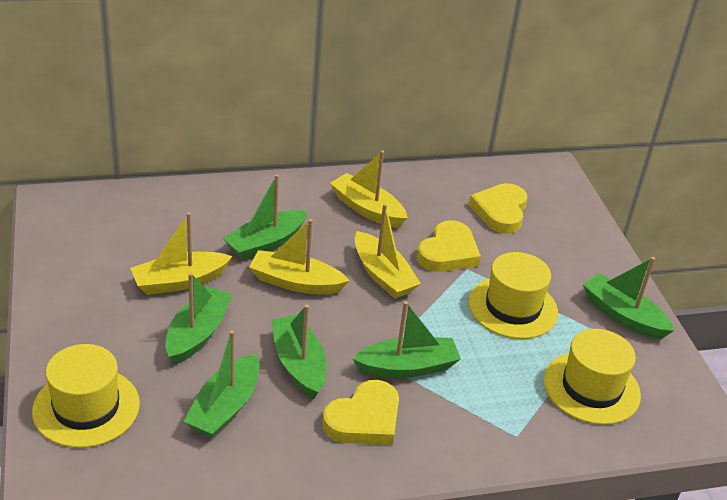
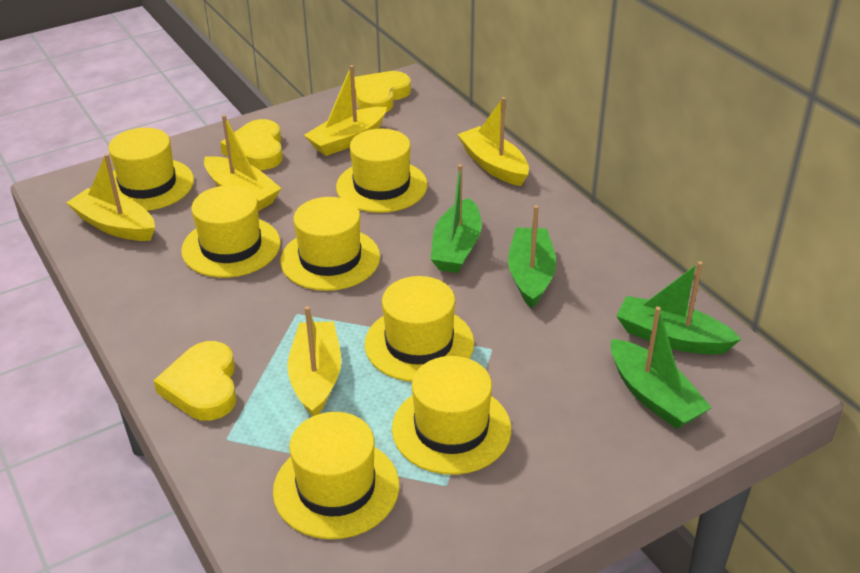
green boat: 6 -> 4
yellow boat: 4 -> 5
yellow hat: 3 -> 7

